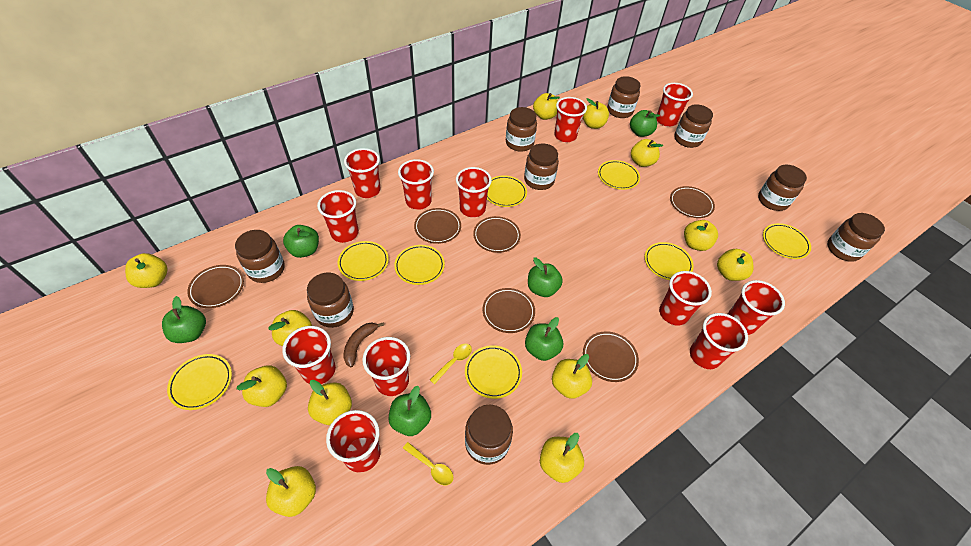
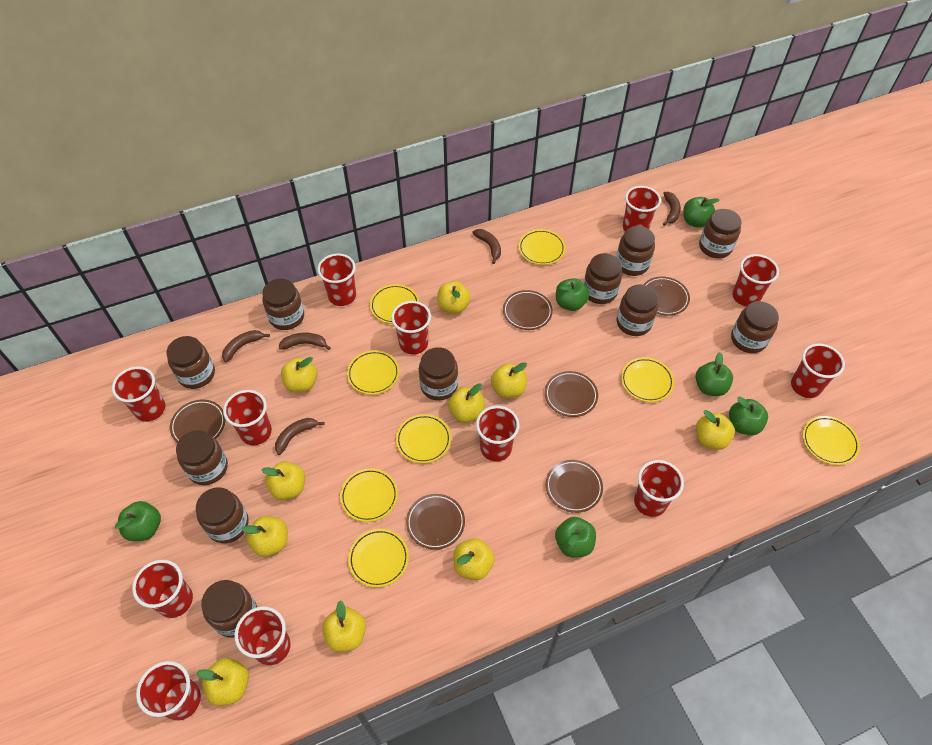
brown banana: 1 -> 5
brown jar: 9 -> 11
yellow apple: 12 -> 10
yellow spoon: 2 -> 0

